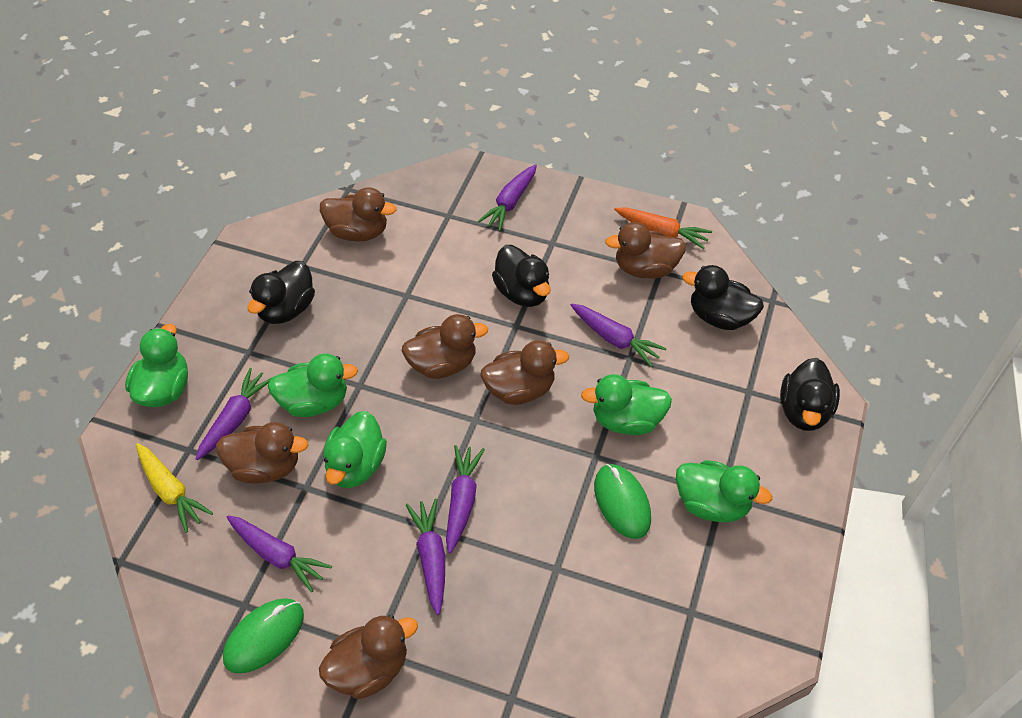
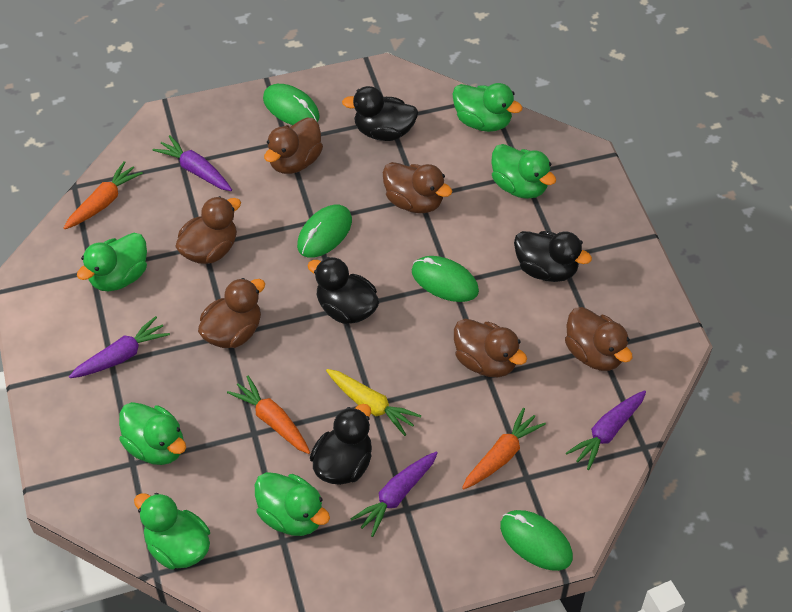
green duck: 5 -> 6
green mouse: 2 -> 4
orange carrot: 1 -> 3
purple carrot: 6 -> 4

